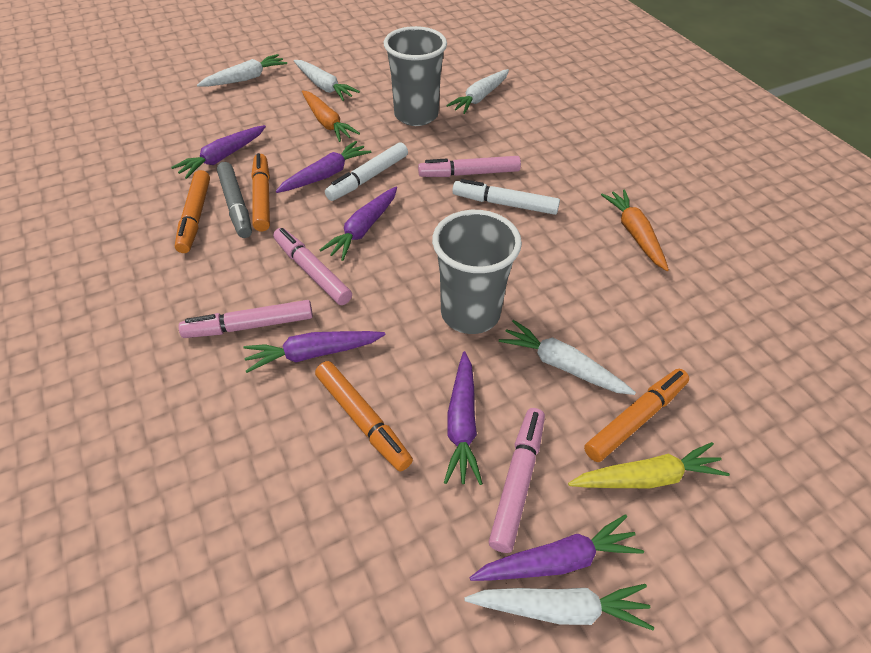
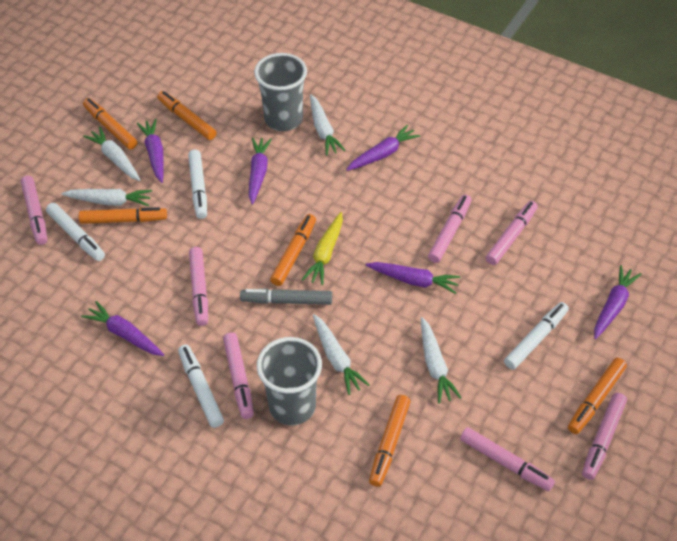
orange carrot: 2 -> 0
orange marker: 4 -> 6
pink marker: 4 -> 7
white marker: 2 -> 4

